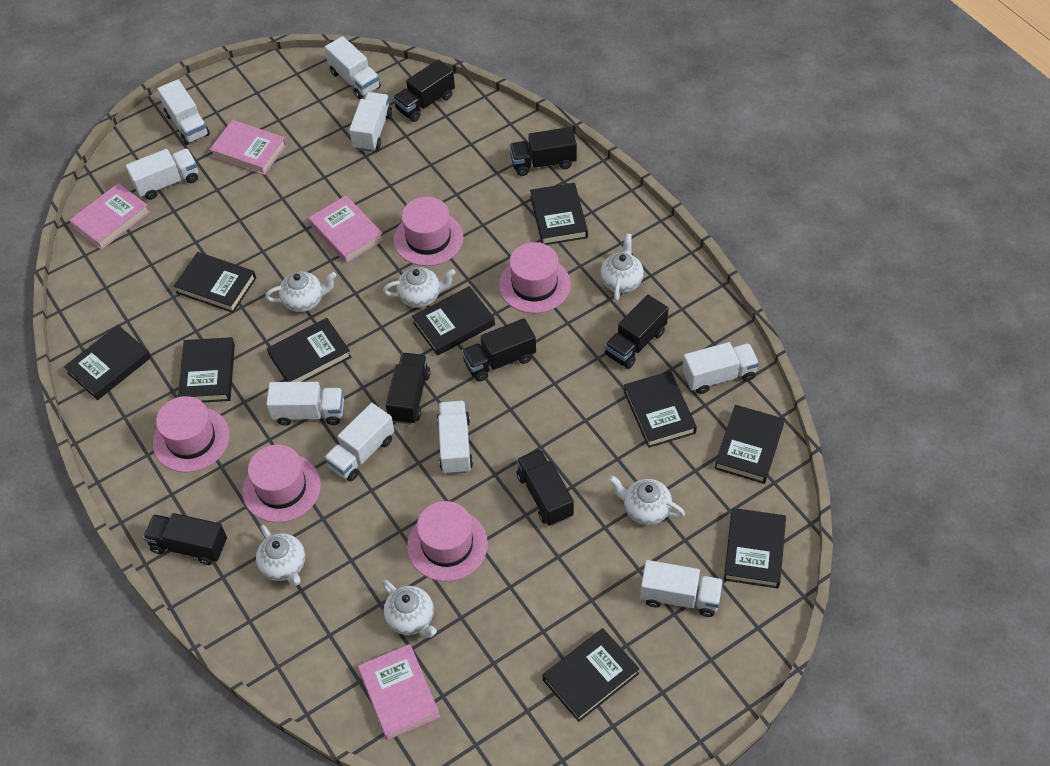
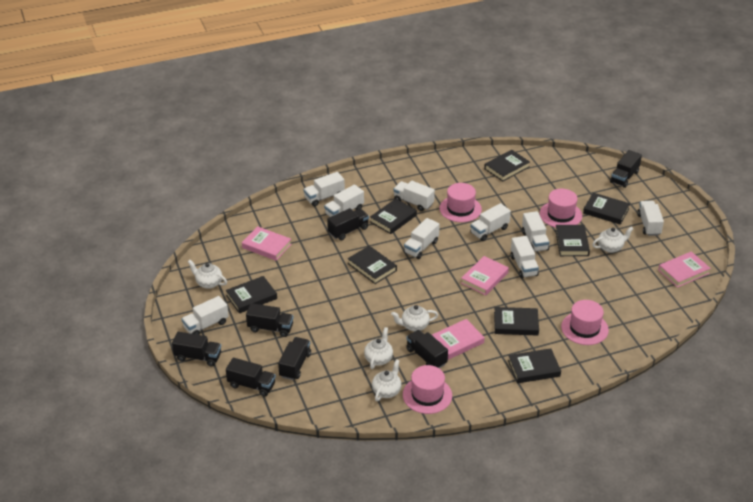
black book: 10 -> 8
pink hat: 5 -> 4
white teapot: 6 -> 5

